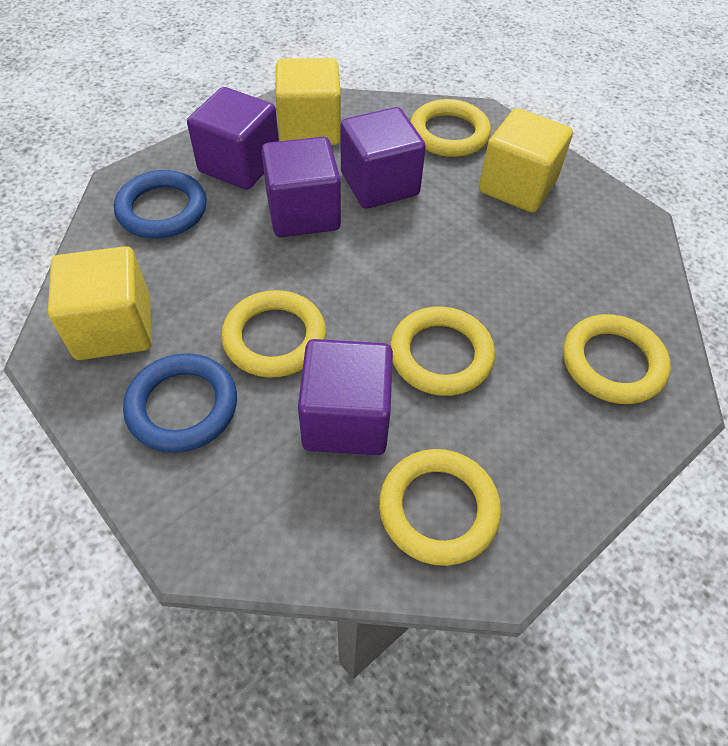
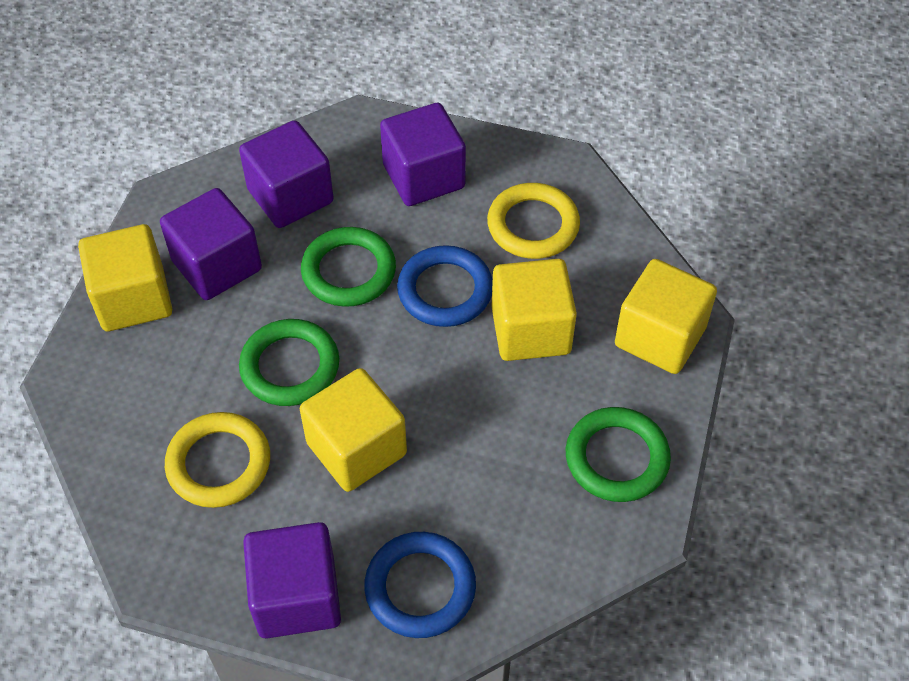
green ring: 0 -> 3
yellow cube: 3 -> 4
yellow ring: 5 -> 2

